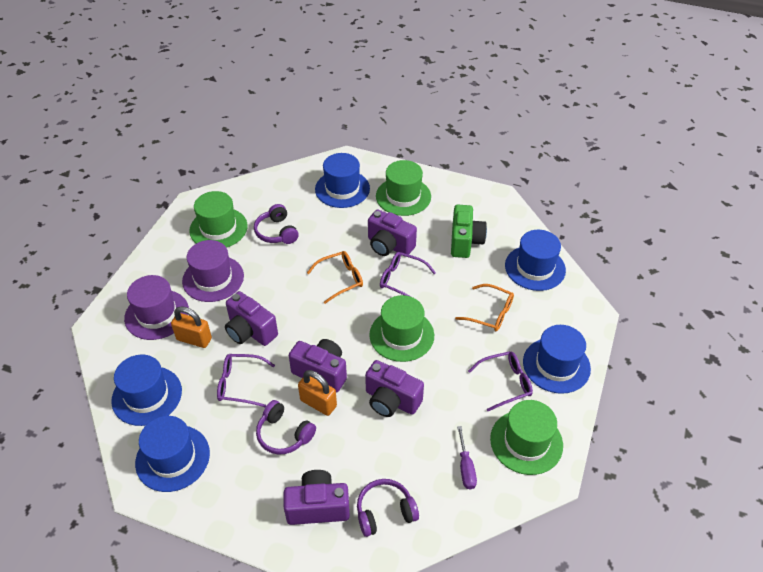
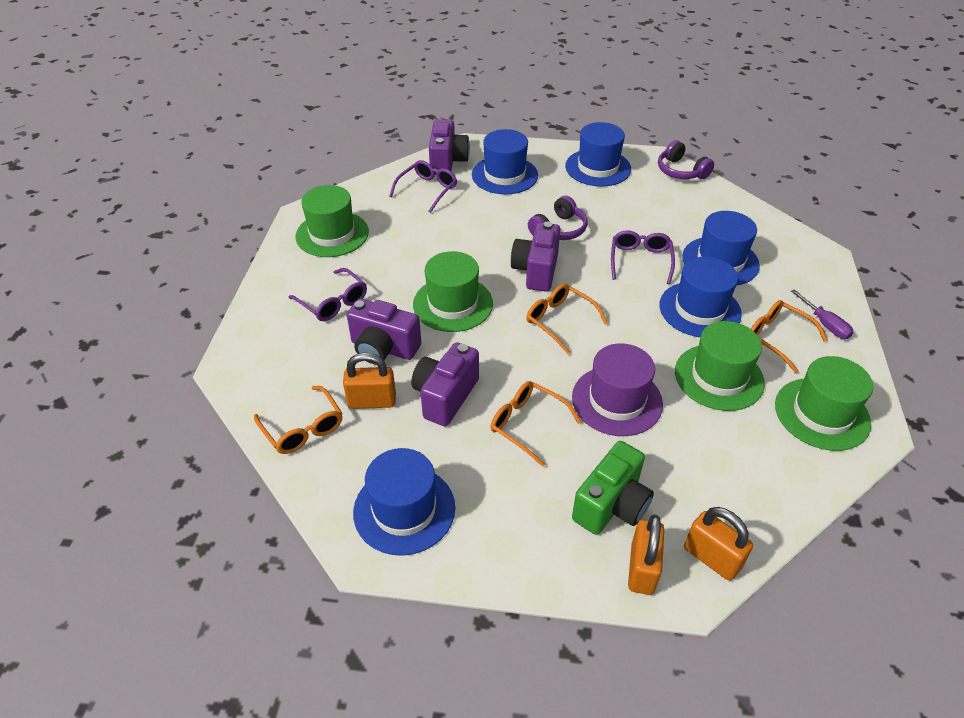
orange glasses: 2 -> 4
orange padlock: 2 -> 3
purple camera: 5 -> 4
purple hat: 2 -> 1
purple headphones: 3 -> 2

